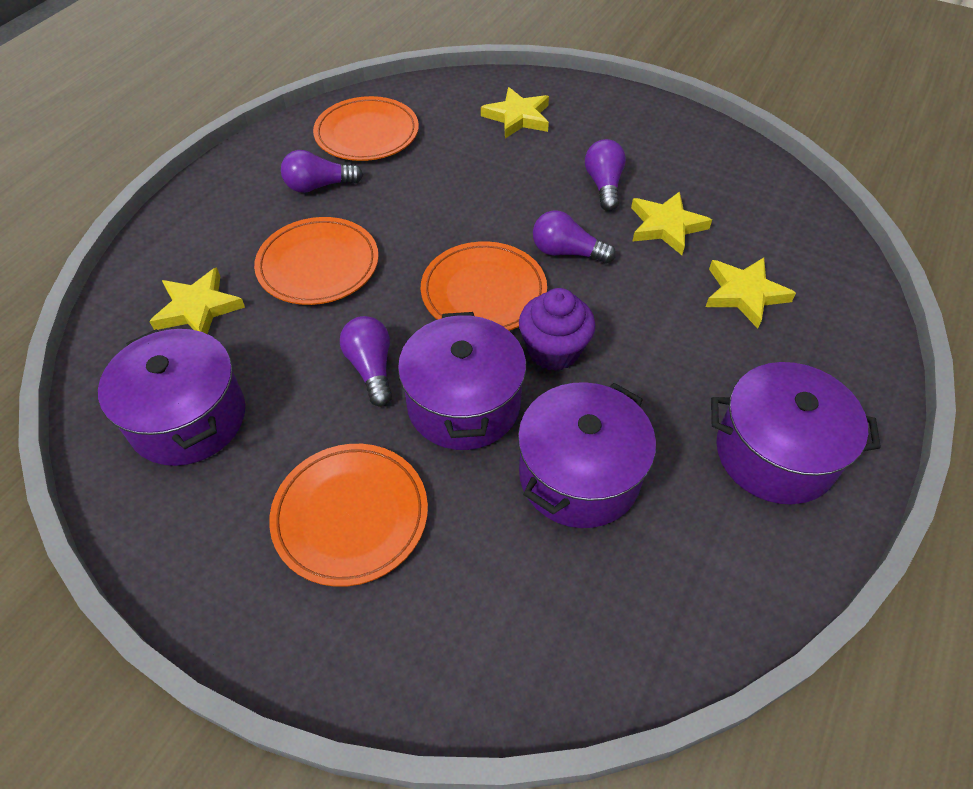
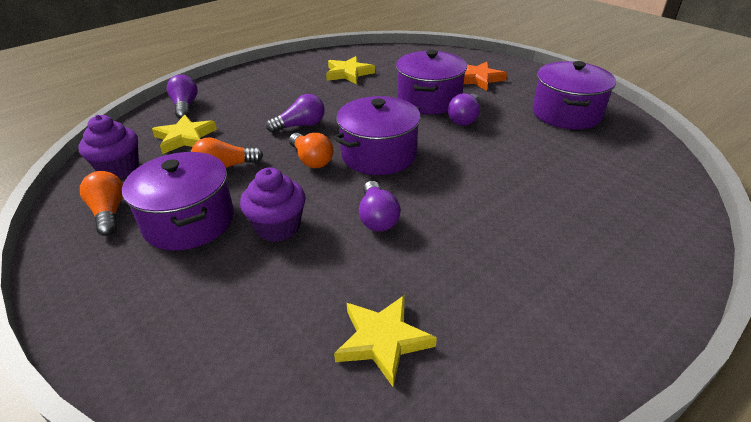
orange light bulb: 0 -> 3
orange plate: 4 -> 0
orange star: 0 -> 1
purple cupcake: 1 -> 2
yellow star: 4 -> 3

